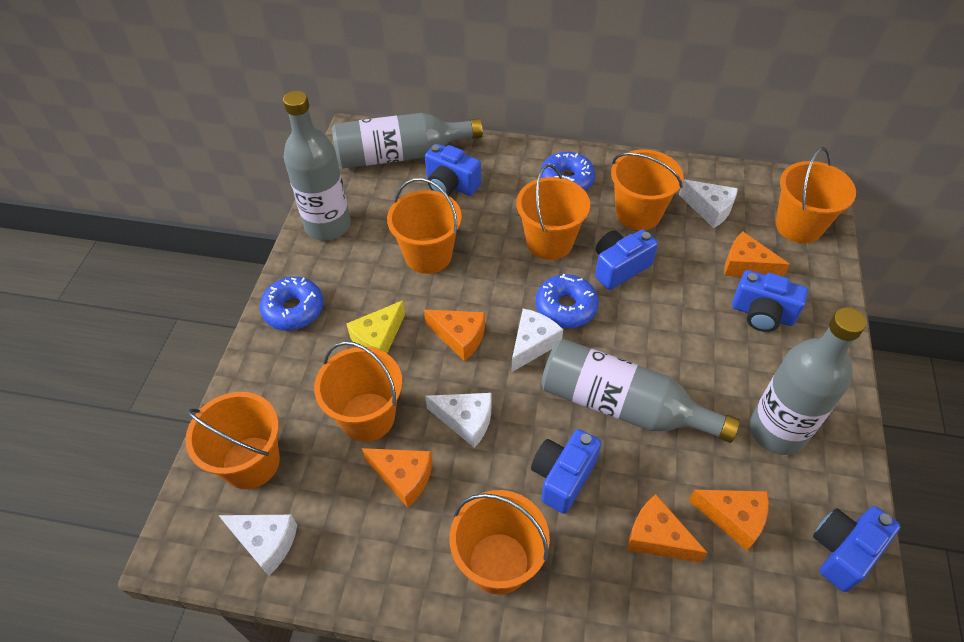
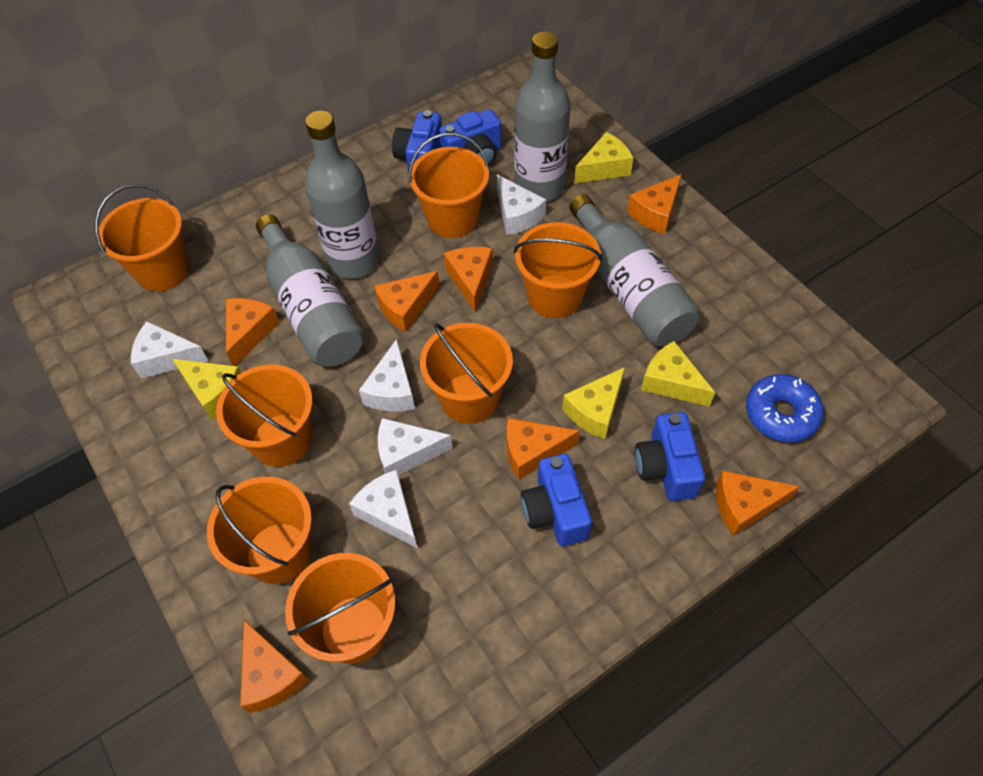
blue camera: 5 -> 4
blue donut: 3 -> 1
orange cheese: 5 -> 7
white cheese: 4 -> 5
yellow cheese: 1 -> 4

